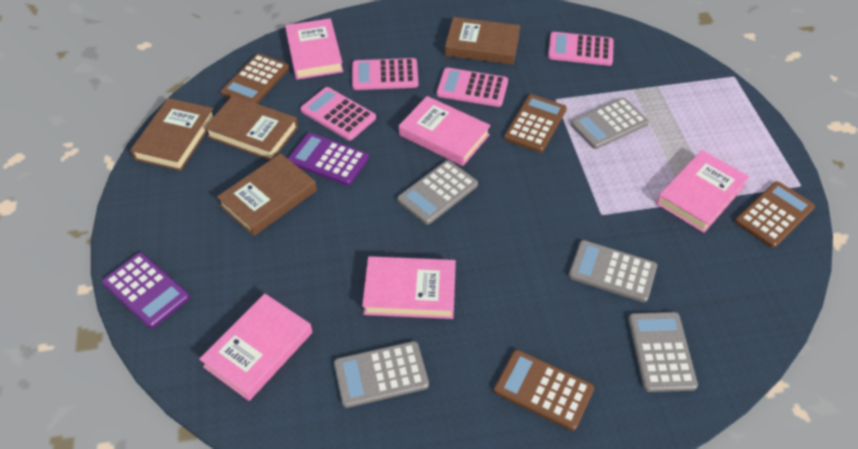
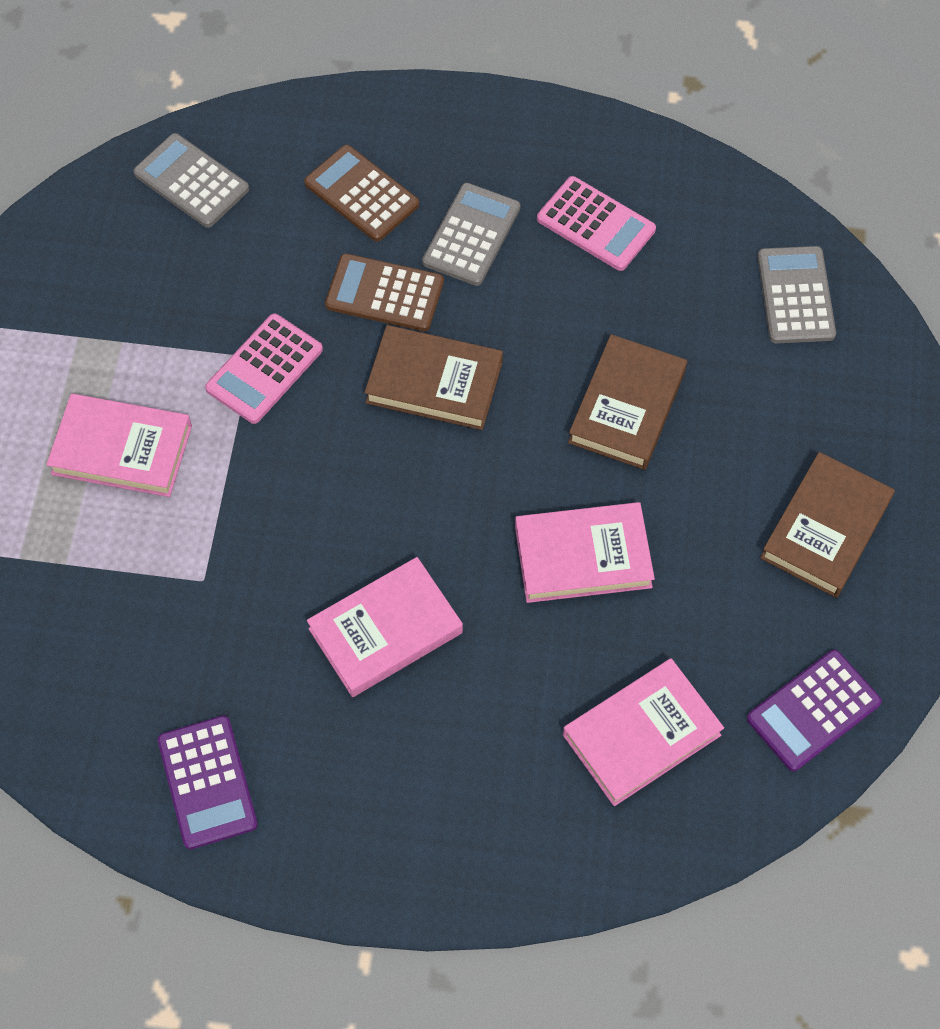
brown book: 4 -> 3
brown calculator: 4 -> 2
grey calculator: 5 -> 3
pink book: 5 -> 4
pink calculator: 4 -> 2

